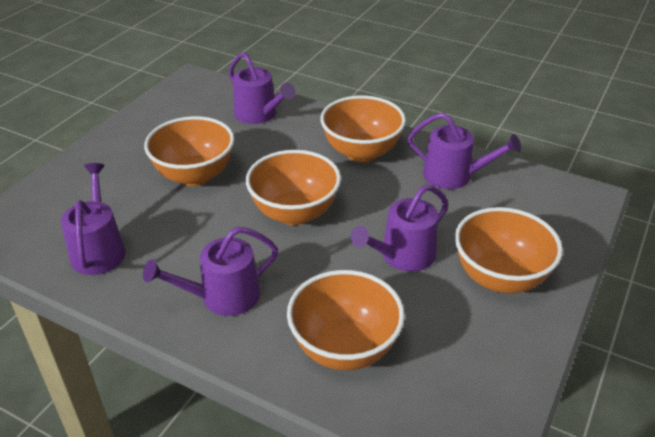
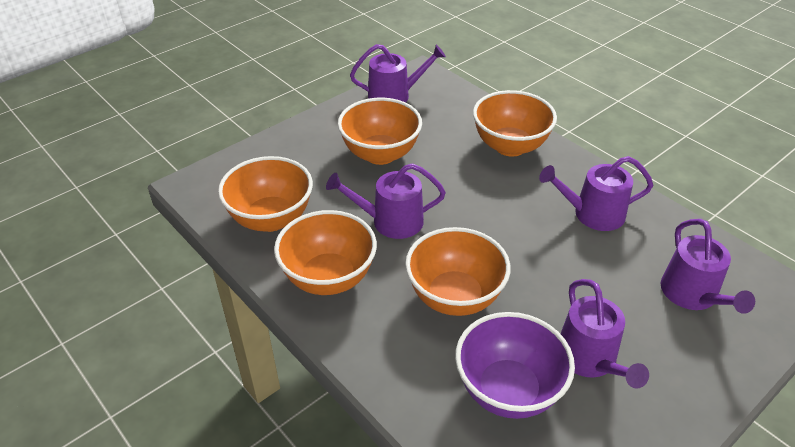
purple bowl: 0 -> 1

